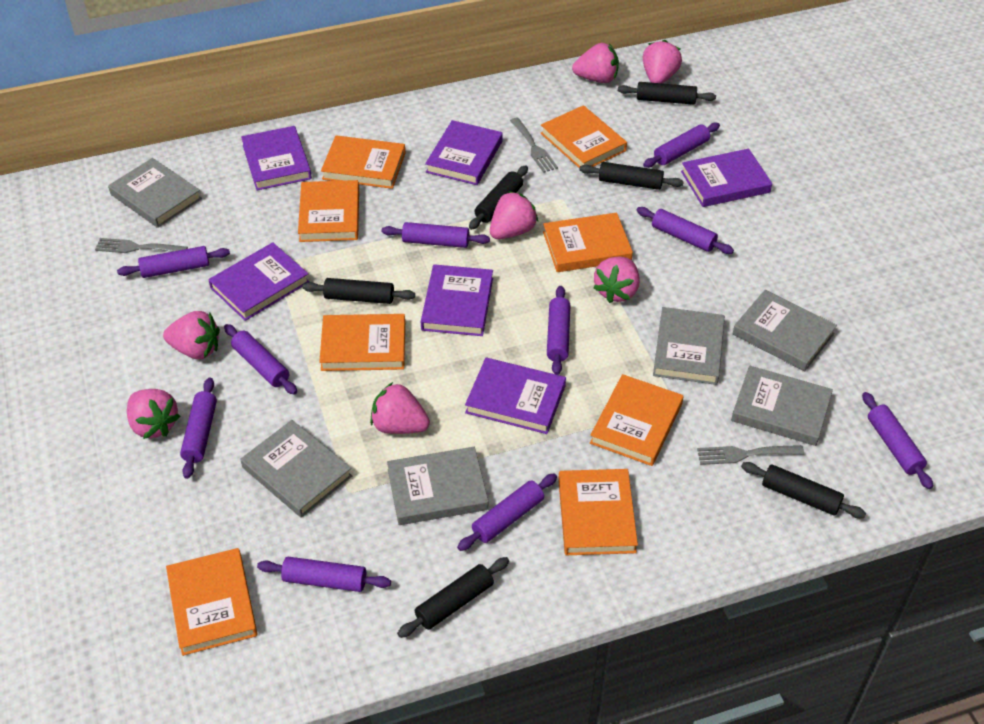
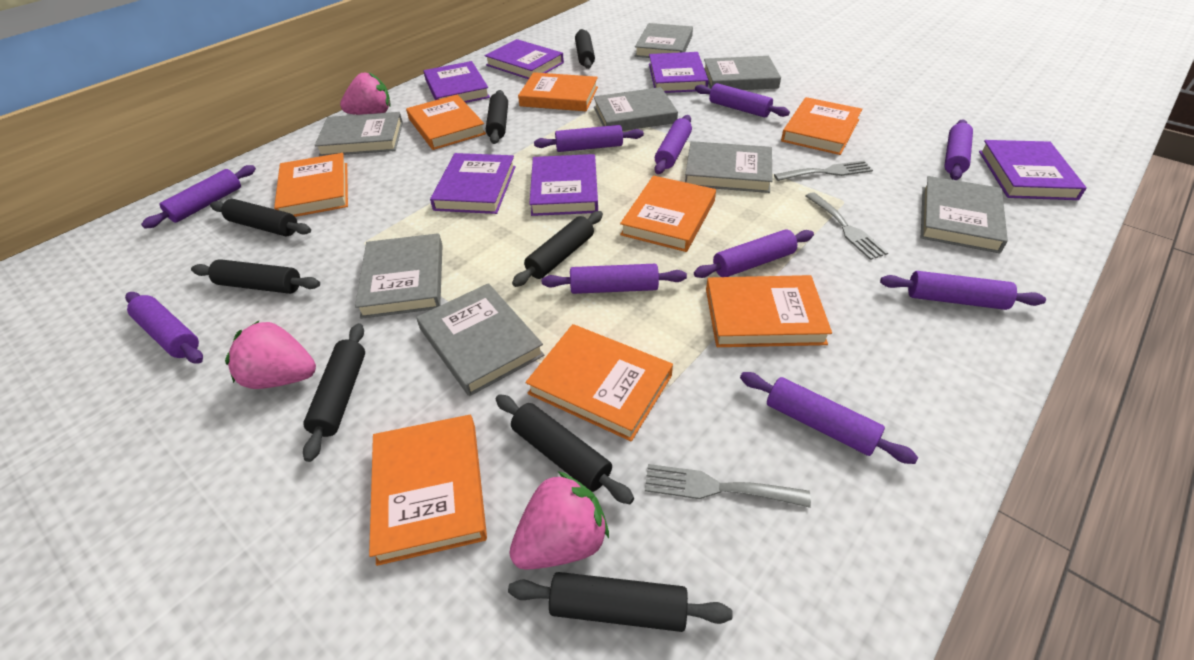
black rolling pin: 6 -> 8
grey book: 6 -> 8
pink strawberry: 7 -> 3

